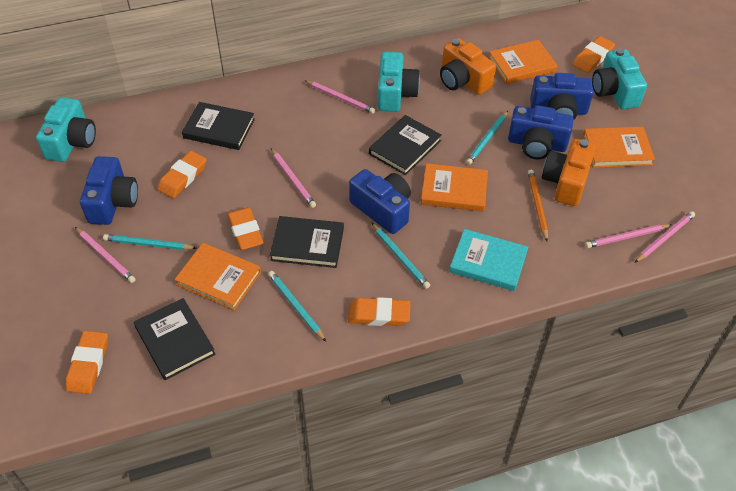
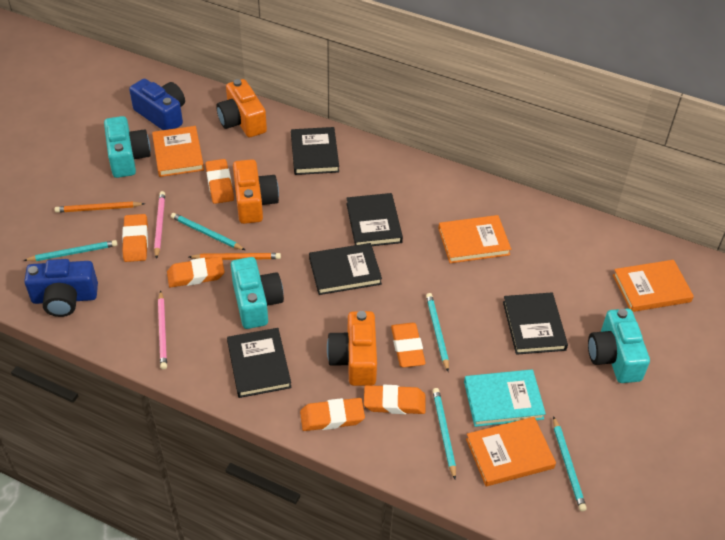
black book: 4 -> 5
blue camera: 4 -> 2
orange camera: 2 -> 3
orange eraser: 5 -> 6
orange pencil: 1 -> 2
pink pencil: 5 -> 2
turquoise pencil: 4 -> 5

